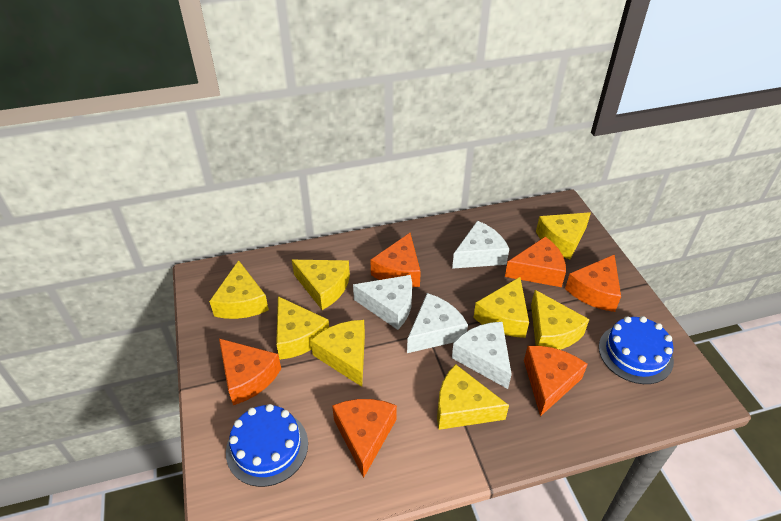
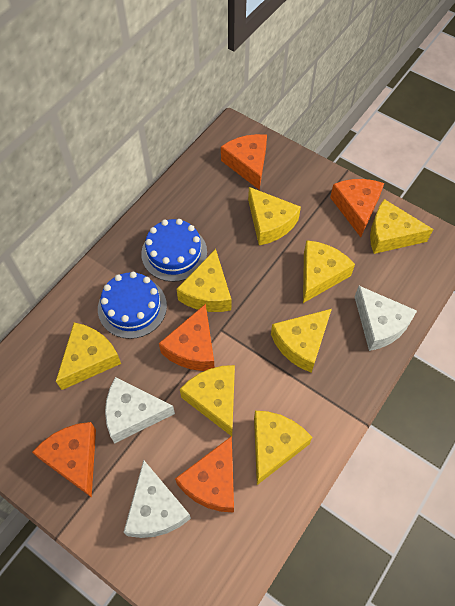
orange cheese: 6 -> 5
white cheese: 4 -> 3

